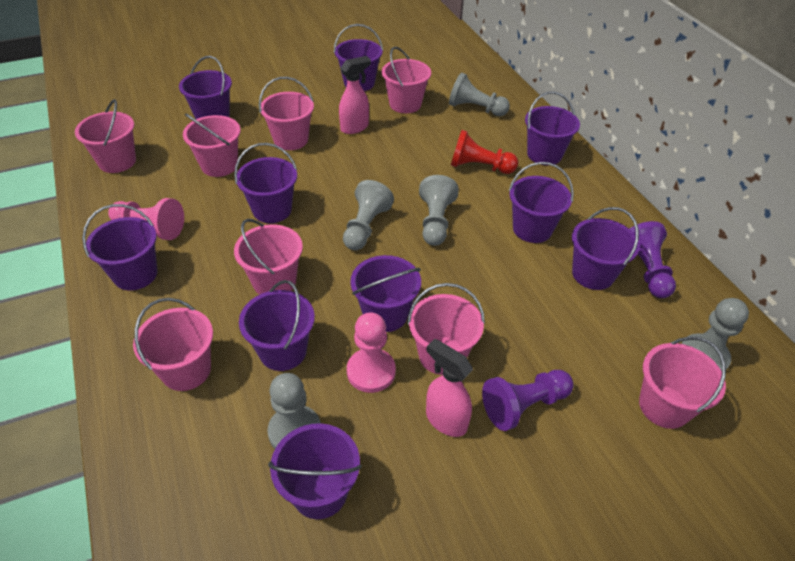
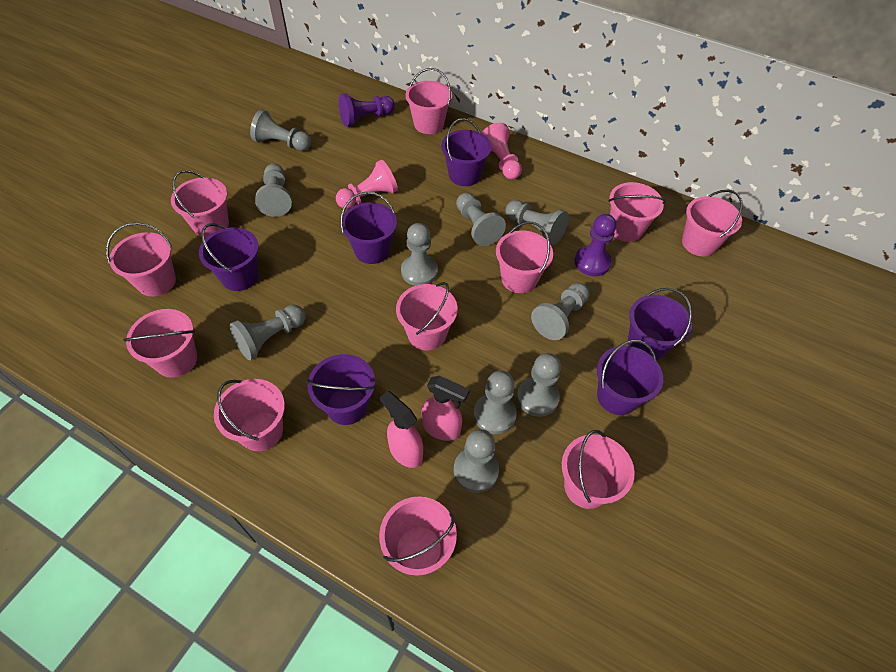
grey pawn: 5 -> 10
pink bucket: 8 -> 11
purple bucket: 10 -> 6
red pawn: 1 -> 0

